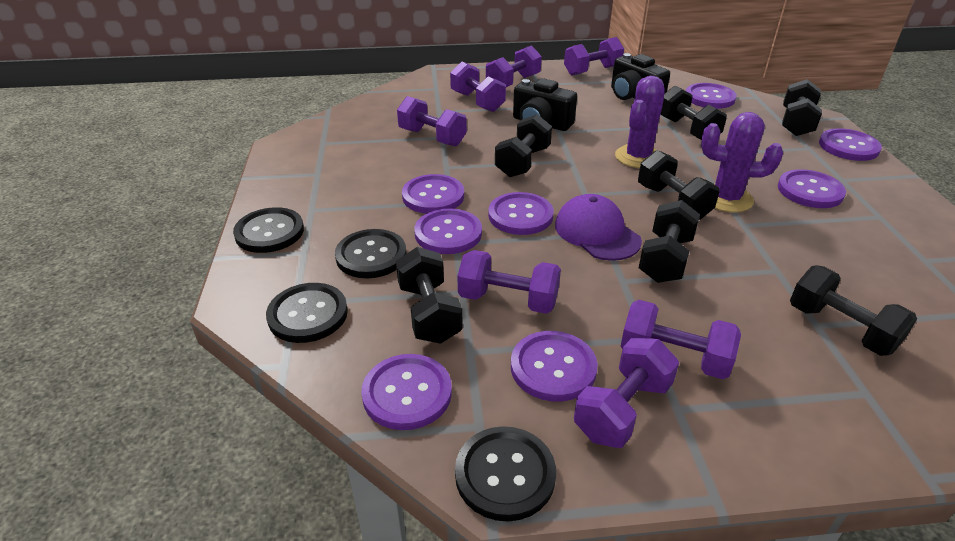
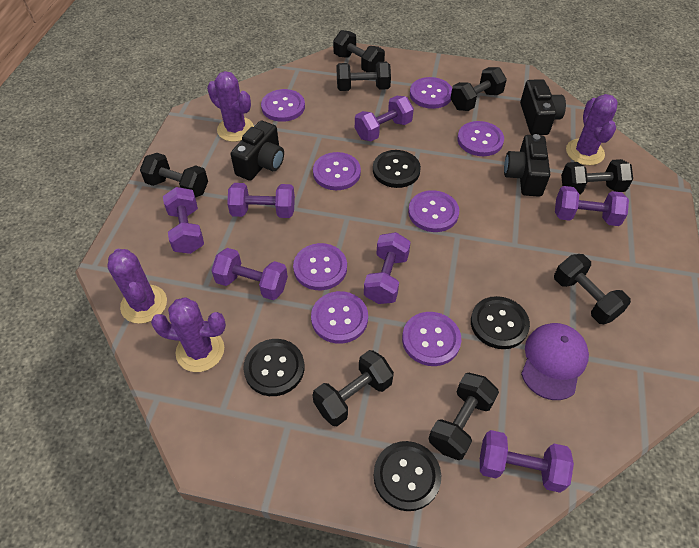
black camera: 2 -> 3
black dumbbell: 7 -> 8
purple cactus: 2 -> 4

